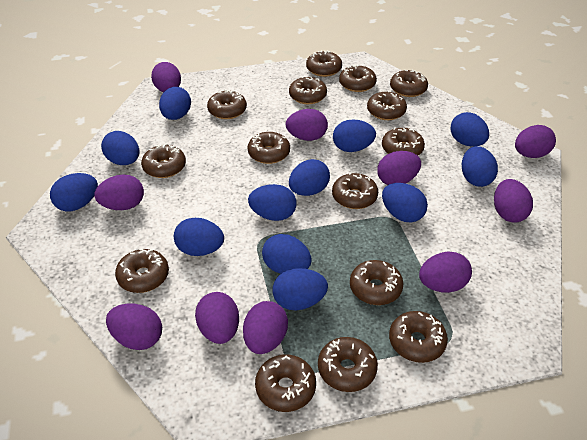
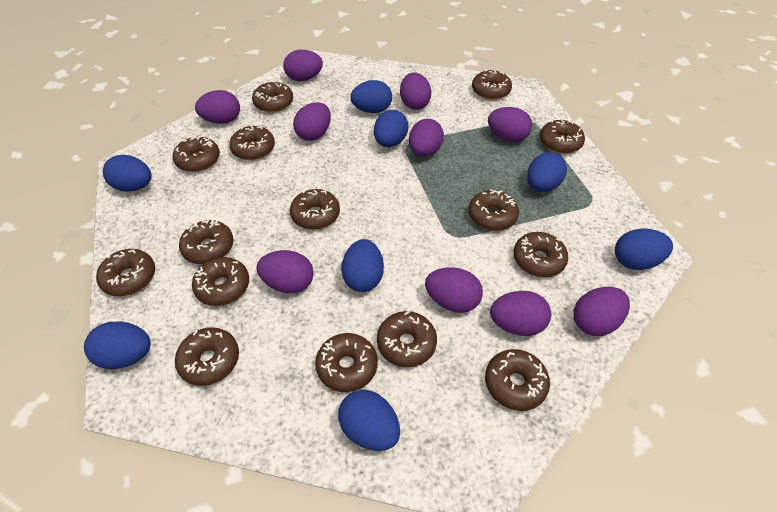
blue egg: 12 -> 8

